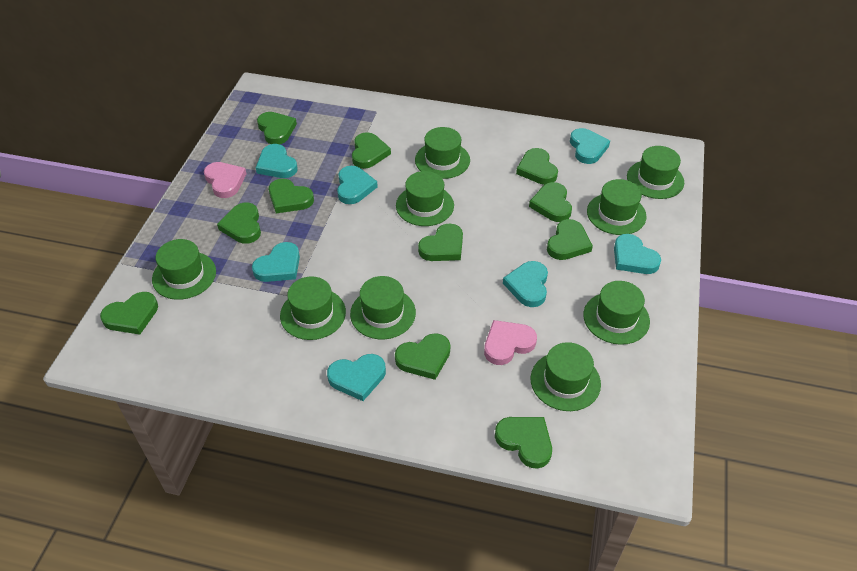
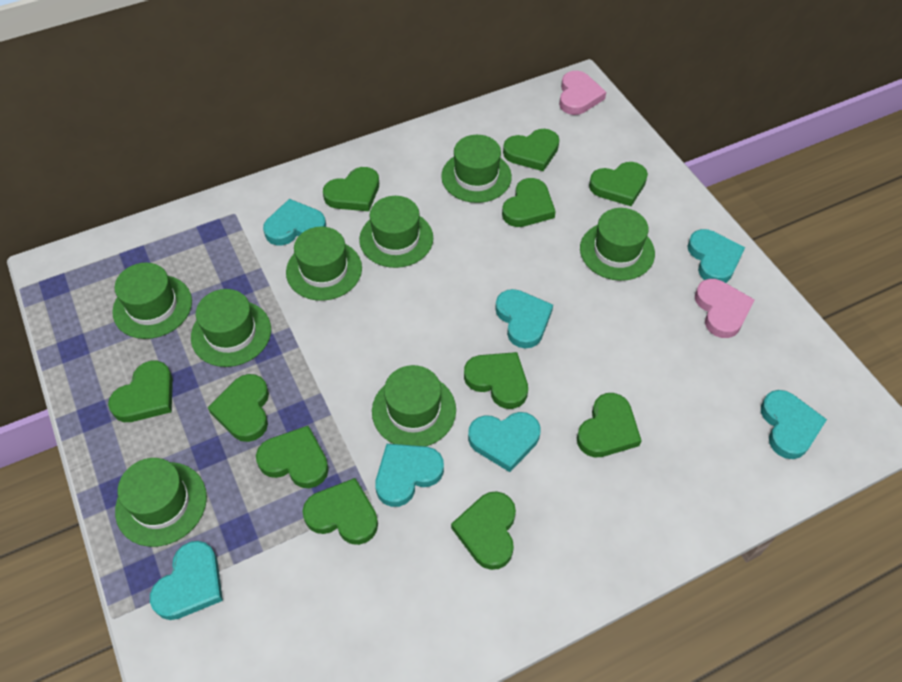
green hat: 9 -> 8

